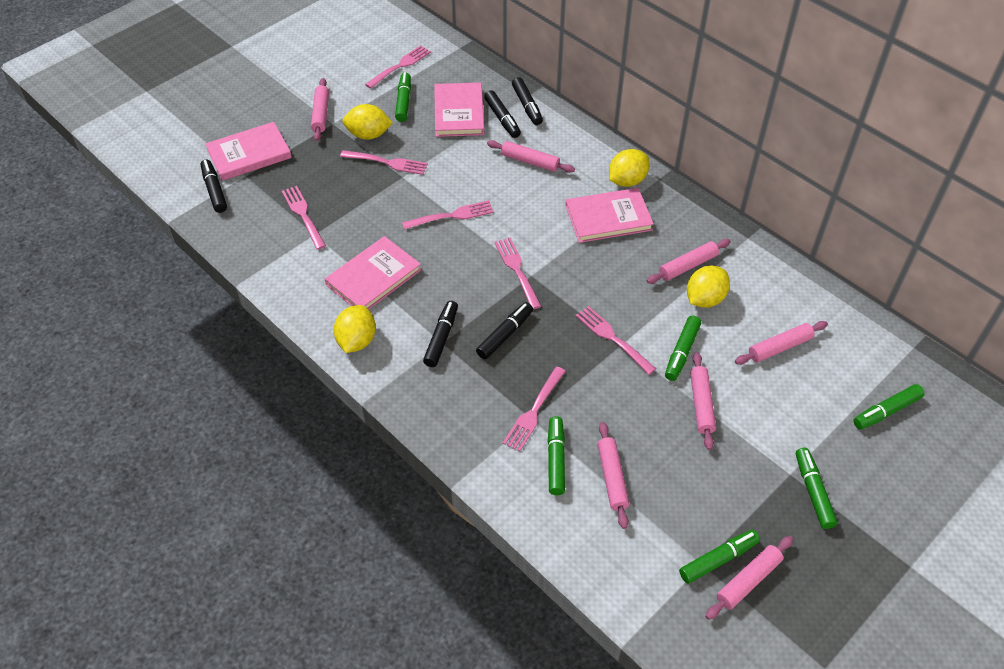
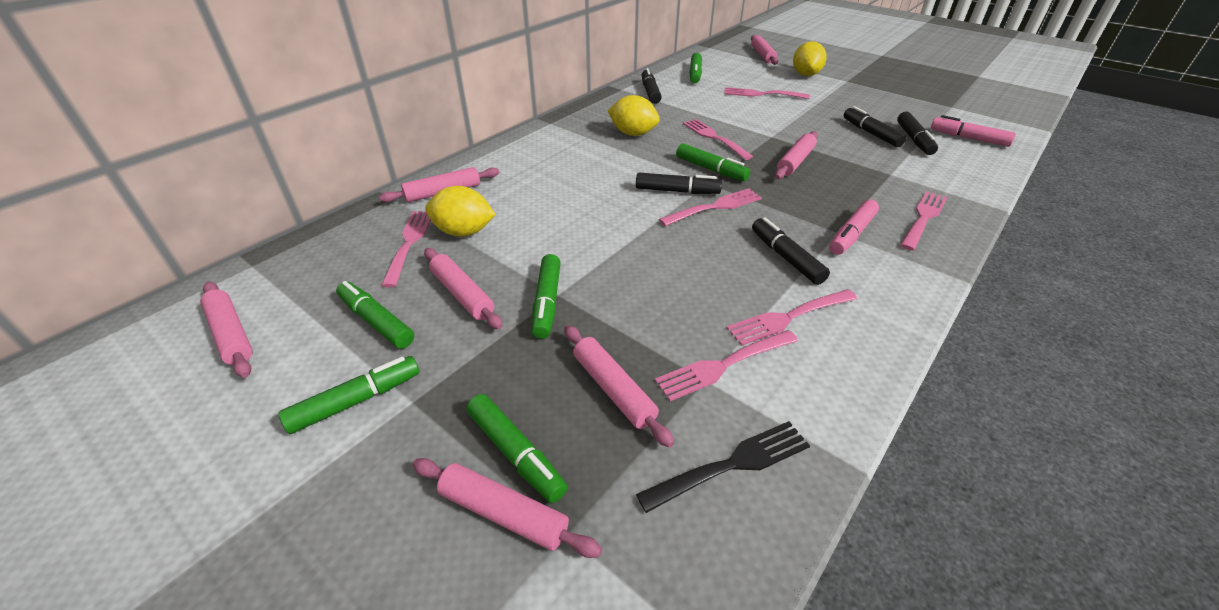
black fork: 0 -> 1
pink book: 4 -> 0
pink marker: 0 -> 2
yellow lemon: 4 -> 3

